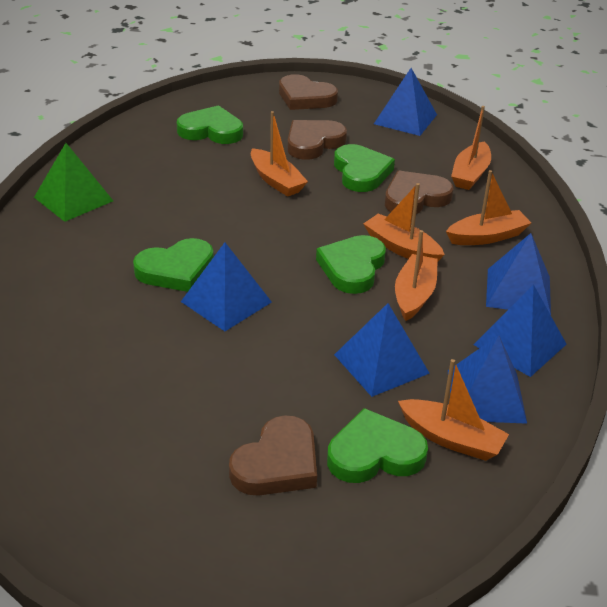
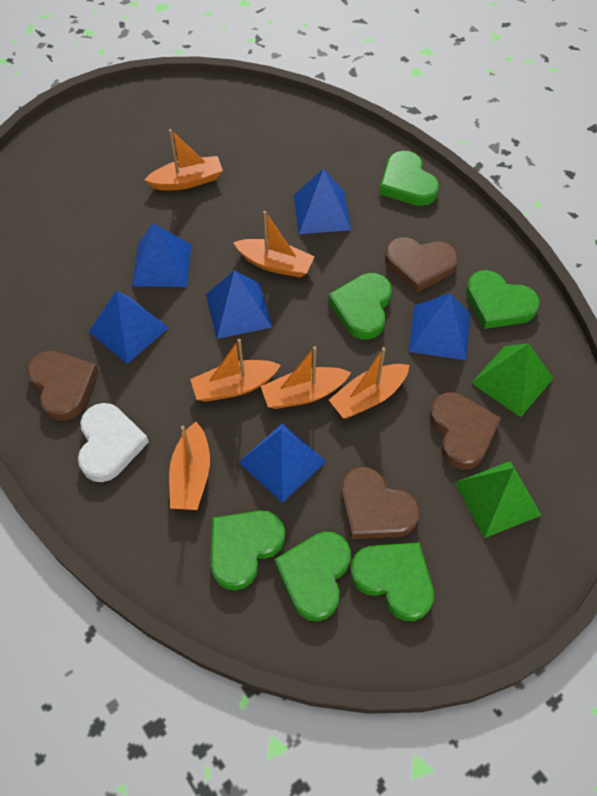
green heart: 5 -> 6
green pyramid: 1 -> 2
white heart: 0 -> 1

